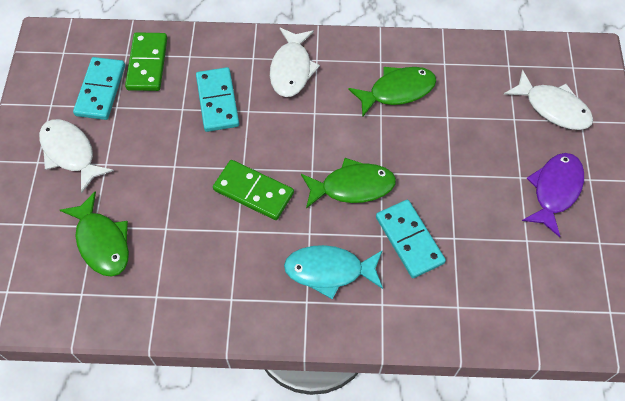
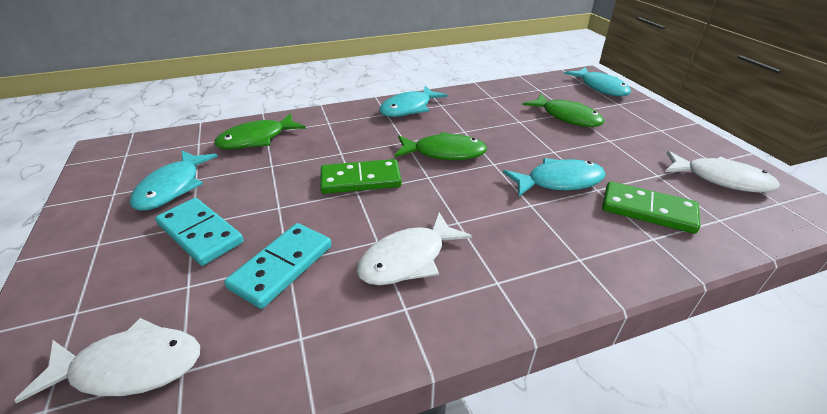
purple fish: 1 -> 0
turquoise domino: 3 -> 2
turquoise fish: 1 -> 4

